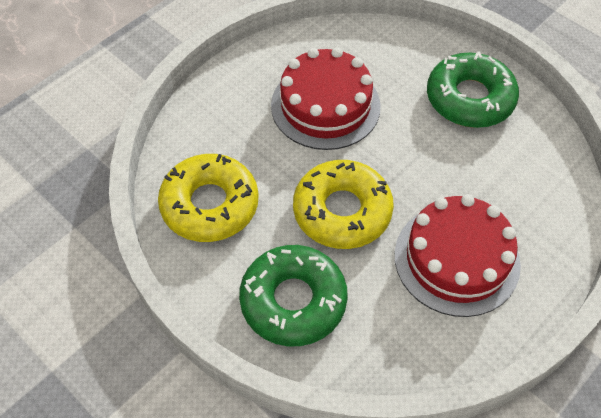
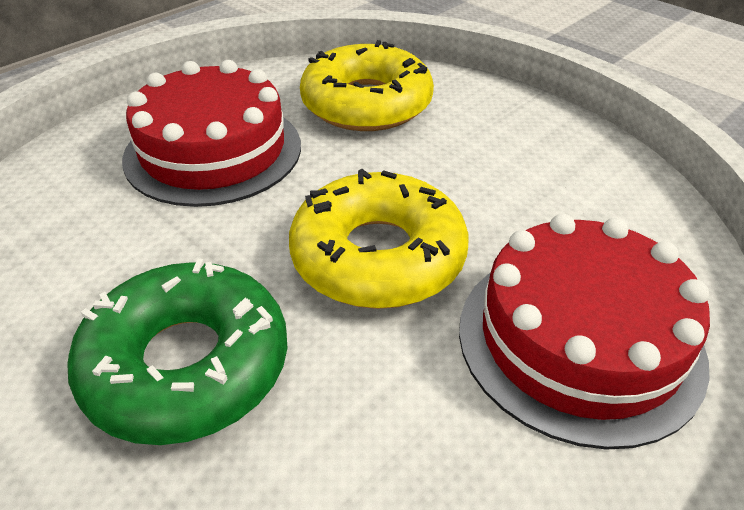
green donut: 2 -> 1

